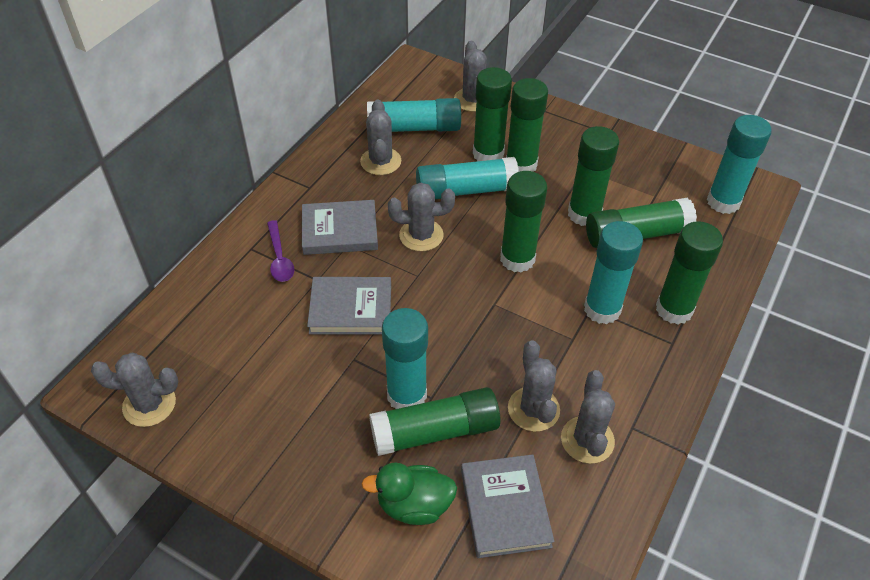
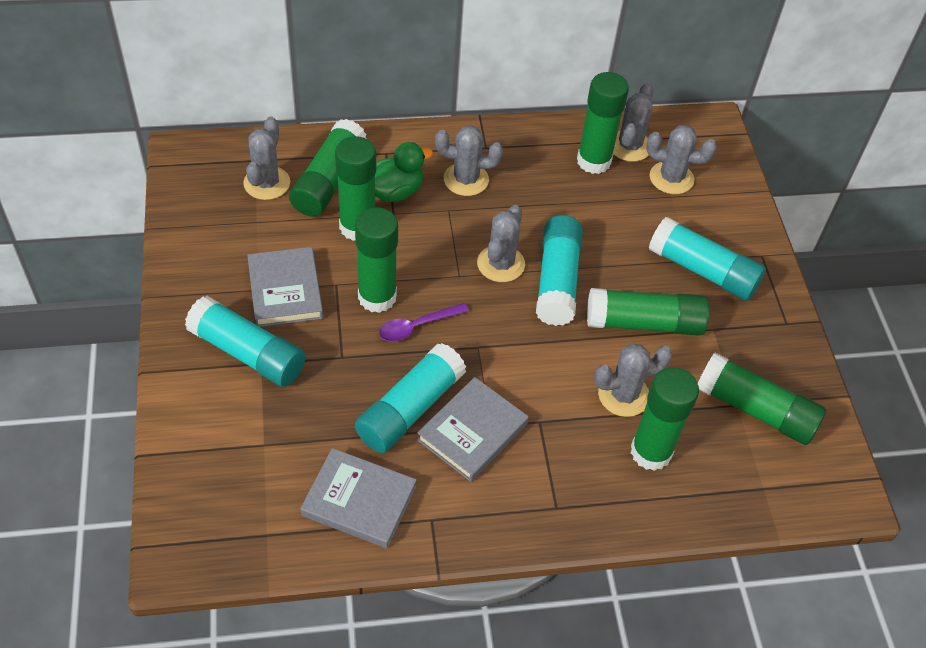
turquoise glue stick: 5 -> 4

